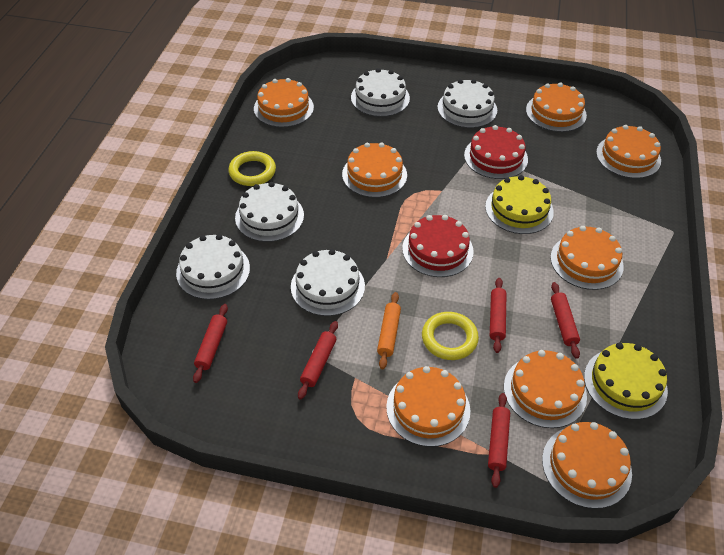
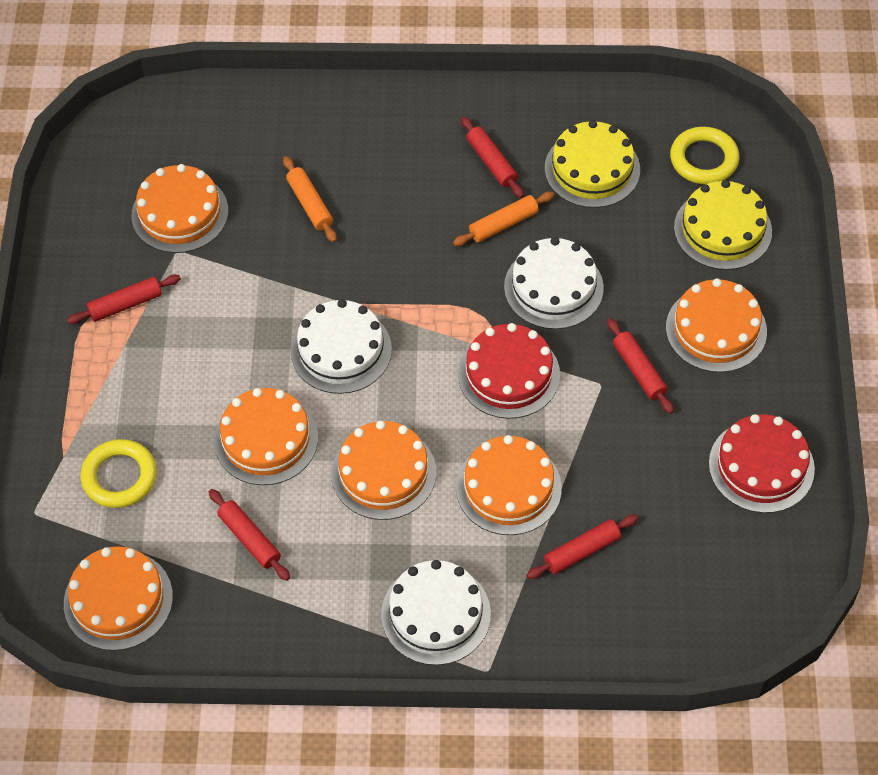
orange cake: 8 -> 6
orange rolling pin: 1 -> 2
white cake: 5 -> 3

